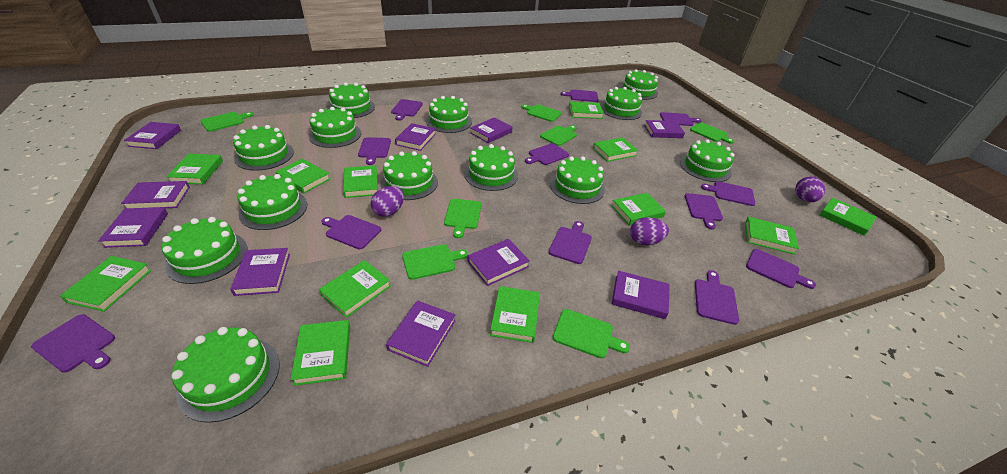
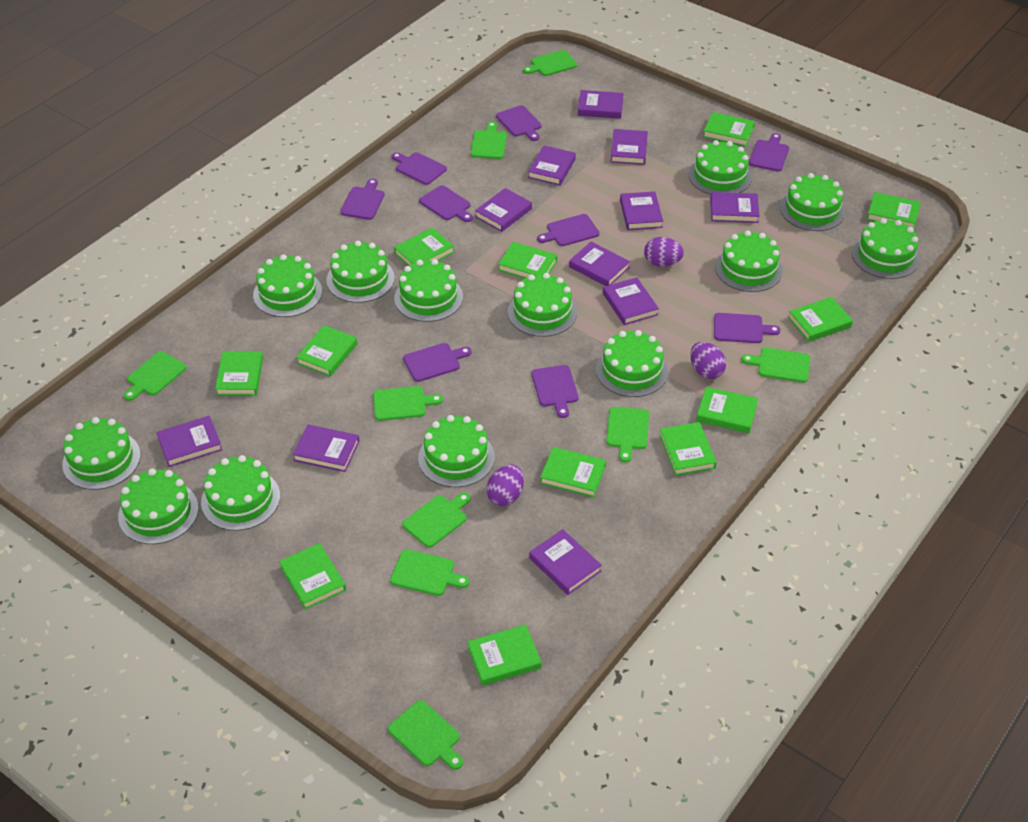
green cutting board: 7 -> 9
purple book: 10 -> 11
purple cutting board: 12 -> 9

